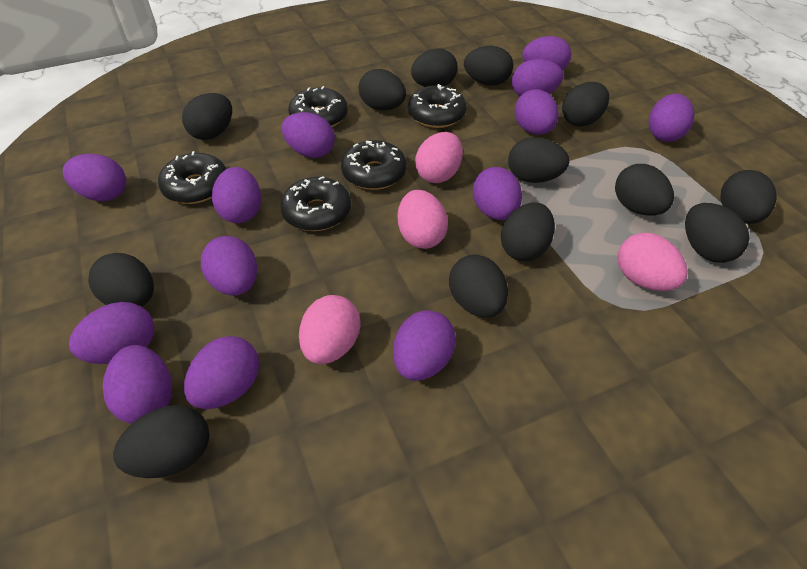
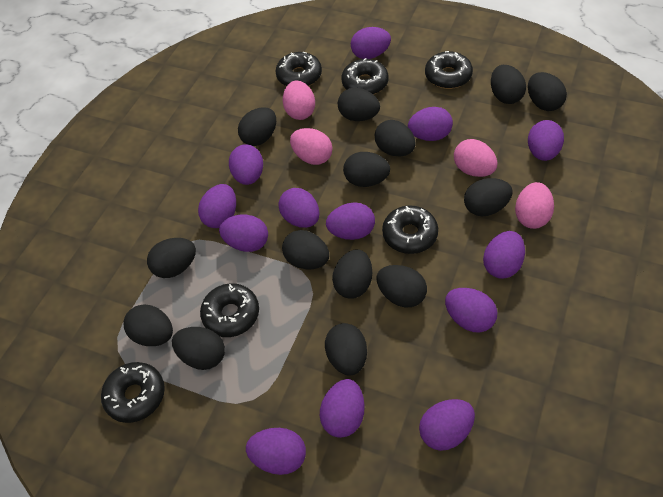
black donut: 5 -> 6
black egg: 13 -> 14

